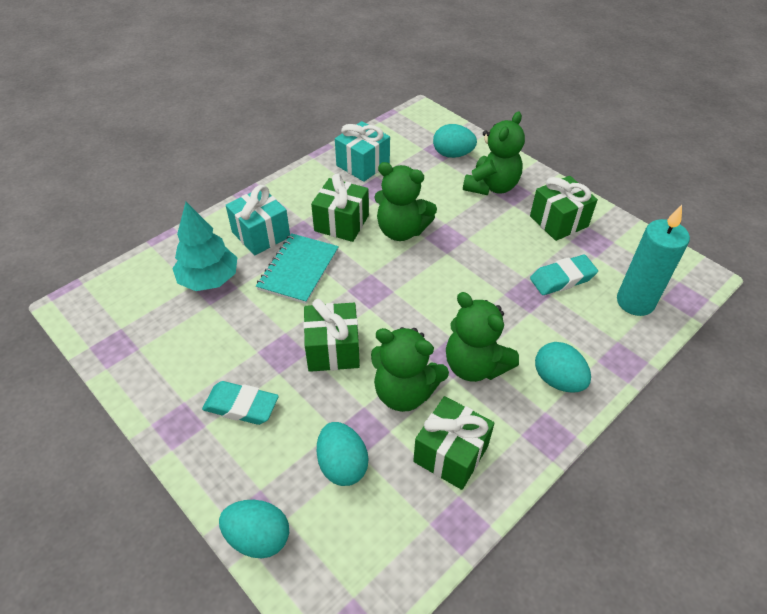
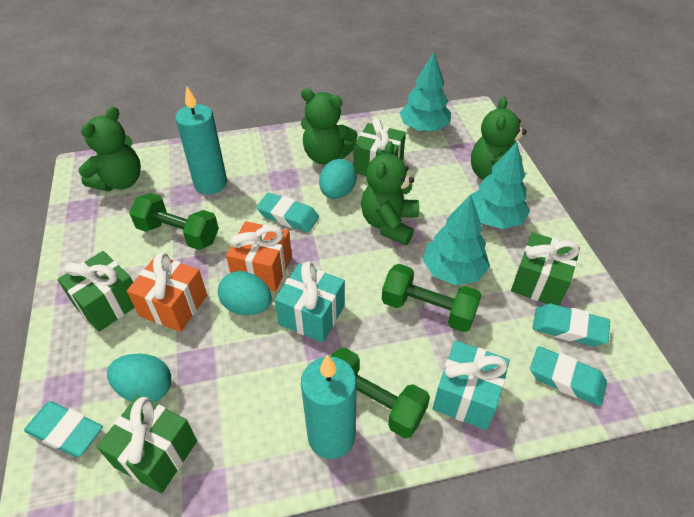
green dumbbell: 0 -> 3
orange gift: 0 -> 2
turquoise candle: 1 -> 2
turquoise egg: 4 -> 3
turquoise eraser: 2 -> 4
turquoise notebook: 1 -> 0
turquoise tree: 1 -> 3

